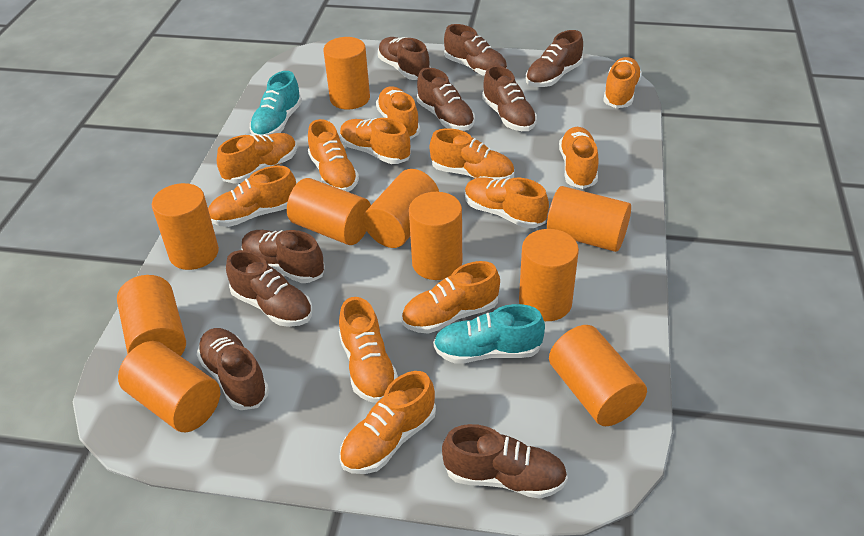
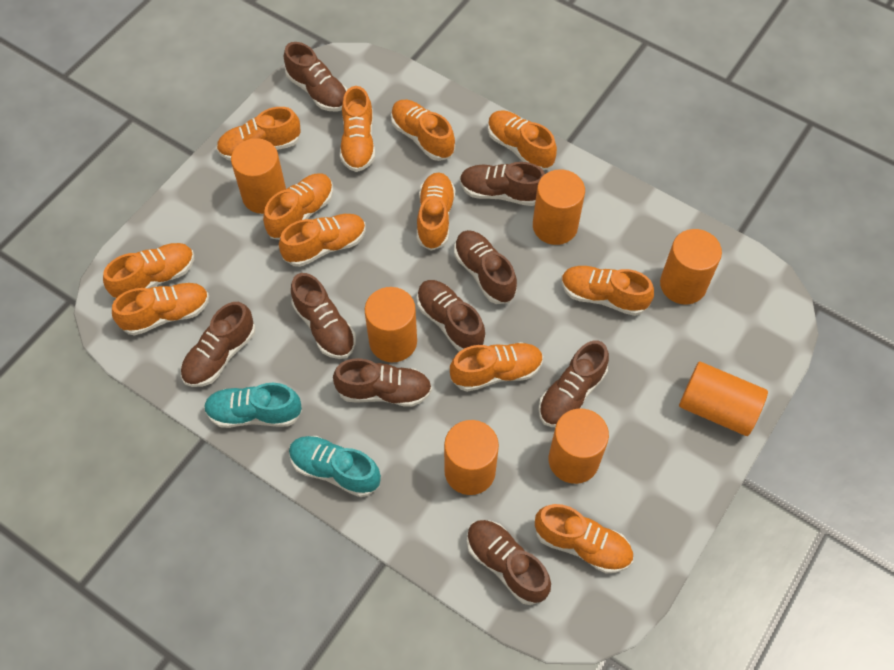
orange cylinder: 10 -> 7

